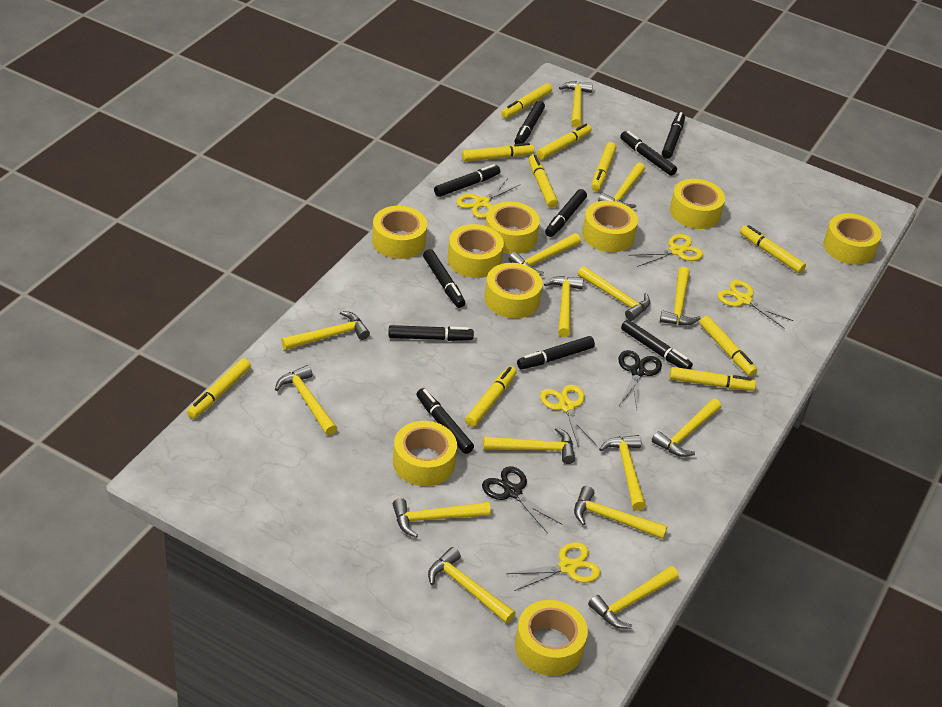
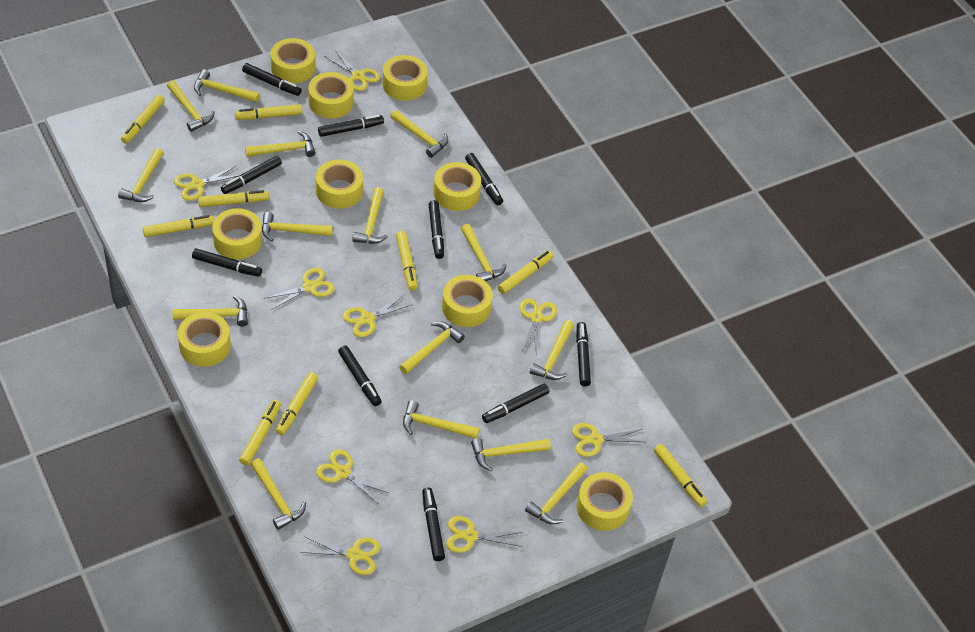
black scissors: 2 -> 0
yellow marker: 10 -> 9
yellow scissors: 5 -> 9

